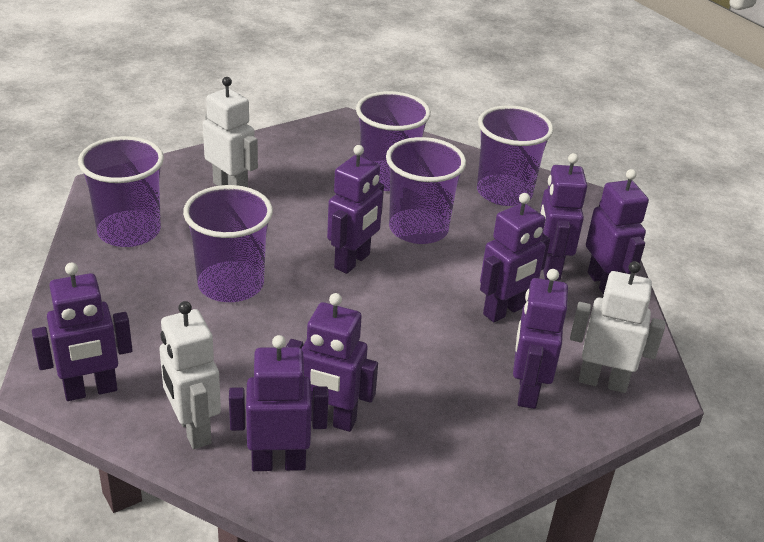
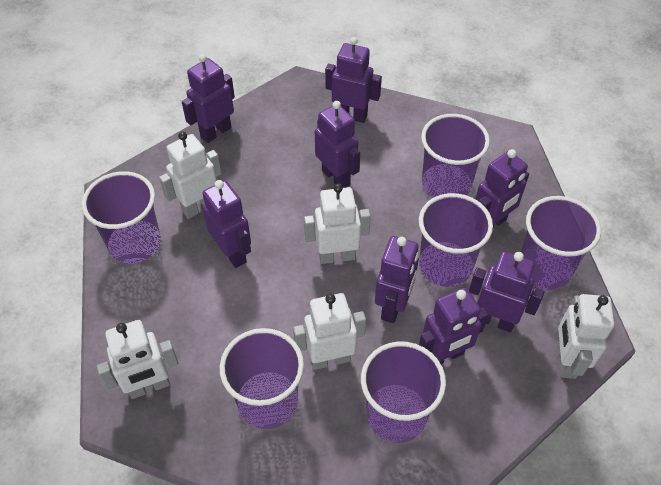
purple cup: 5 -> 6
white robot: 3 -> 5

